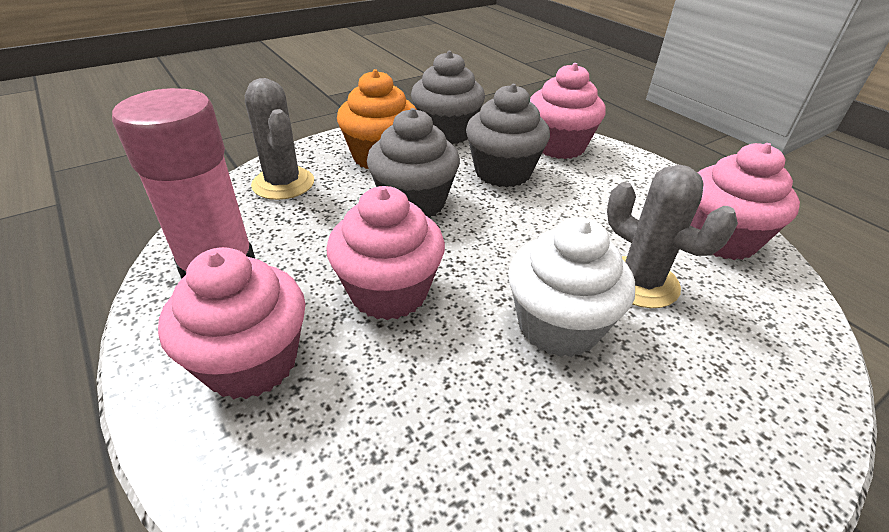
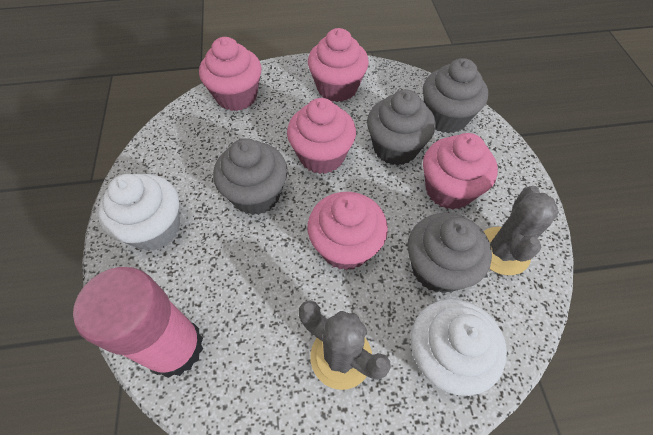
grey cupcake: 3 -> 4
orange cupcake: 1 -> 0
pink cupcake: 4 -> 5
white cupcake: 1 -> 2

